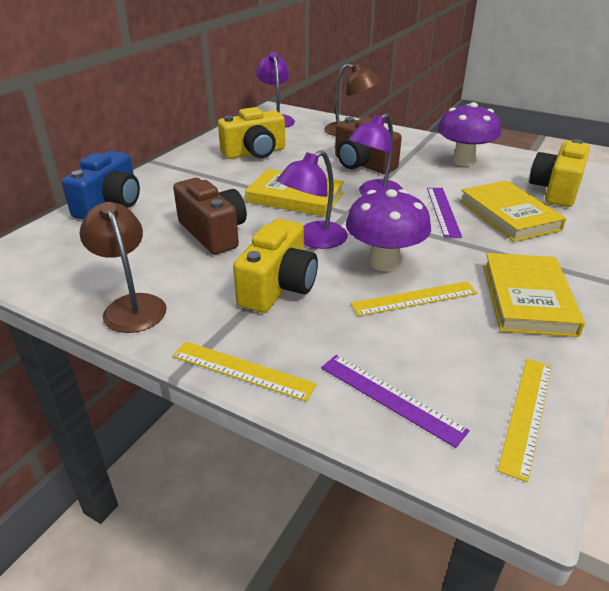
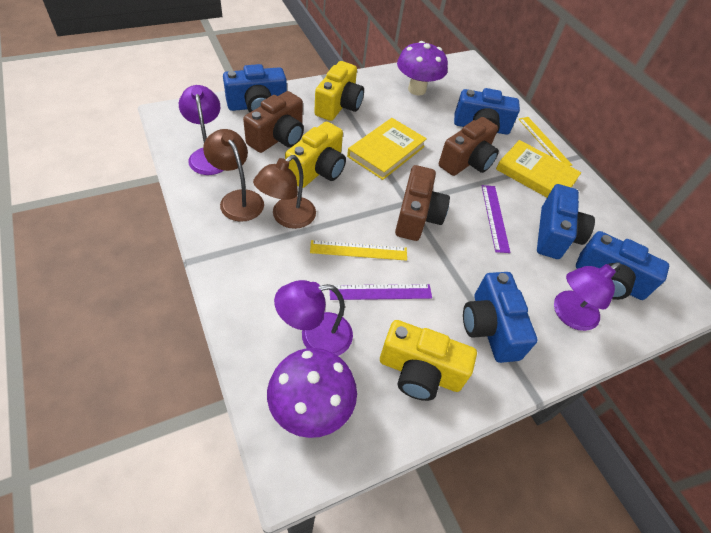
blue camera: 1 -> 5
brown camera: 2 -> 3
yellow book: 3 -> 2
yellow ruler: 3 -> 2

